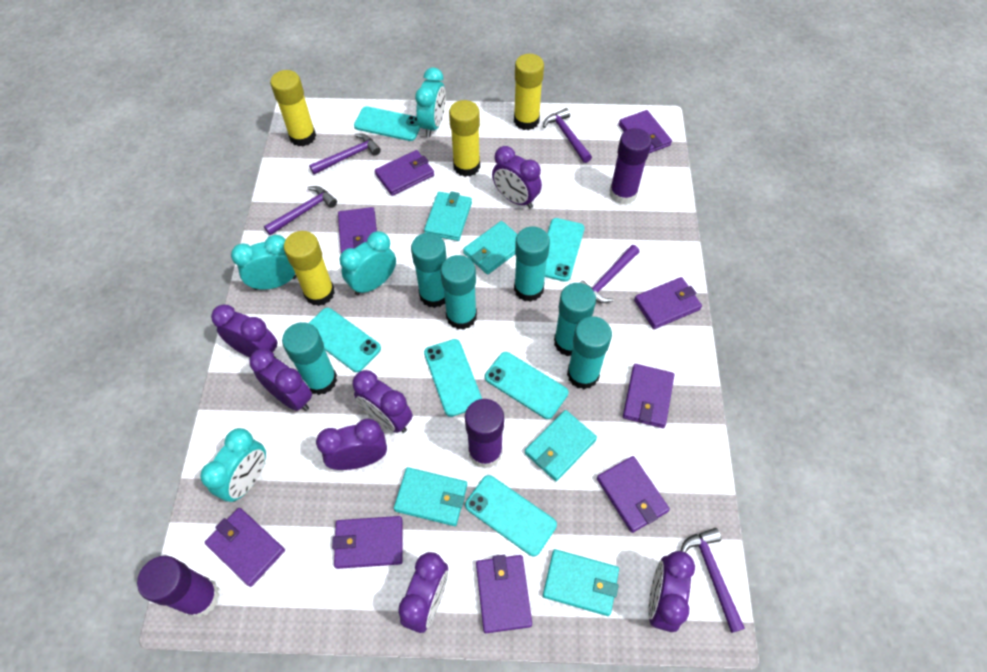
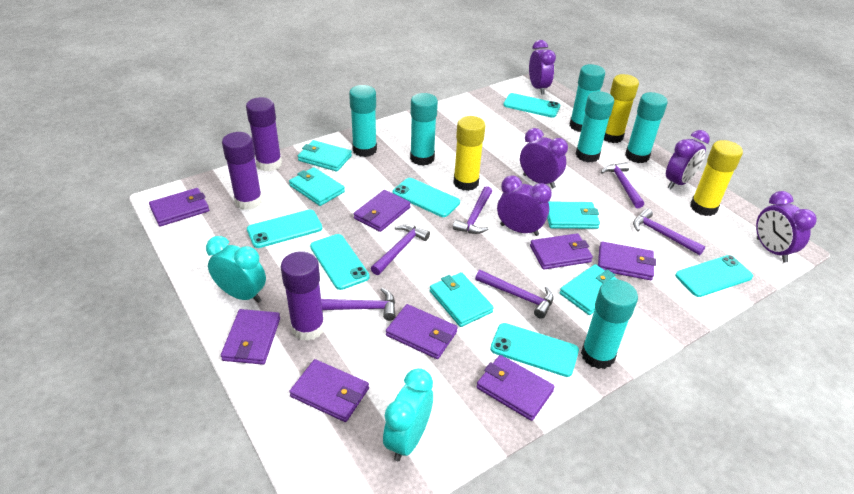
purple clock: 7 -> 5
purple hammer: 5 -> 6
purple wallet: 9 -> 8
turquoise clock: 4 -> 2
yellow glue stick: 4 -> 3

